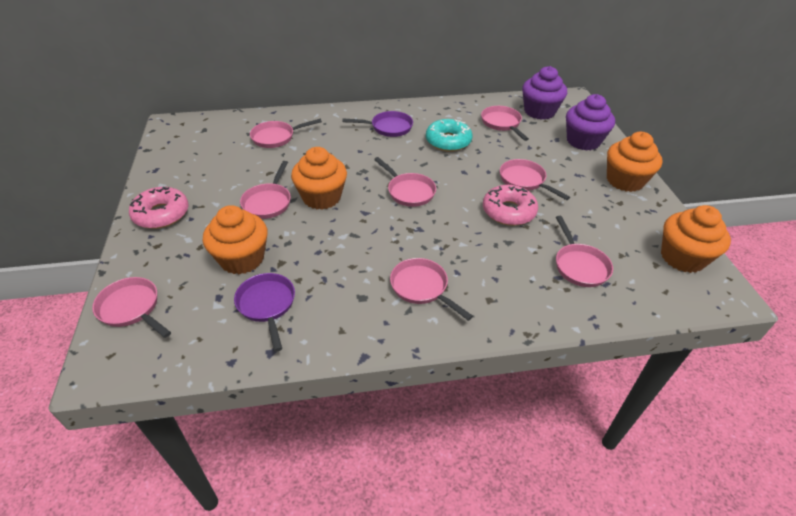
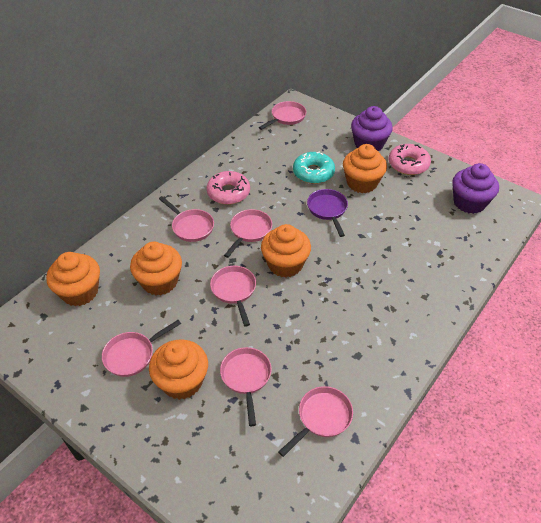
orange cupcake: 4 -> 5
pink pan: 8 -> 7
purple pan: 2 -> 1

